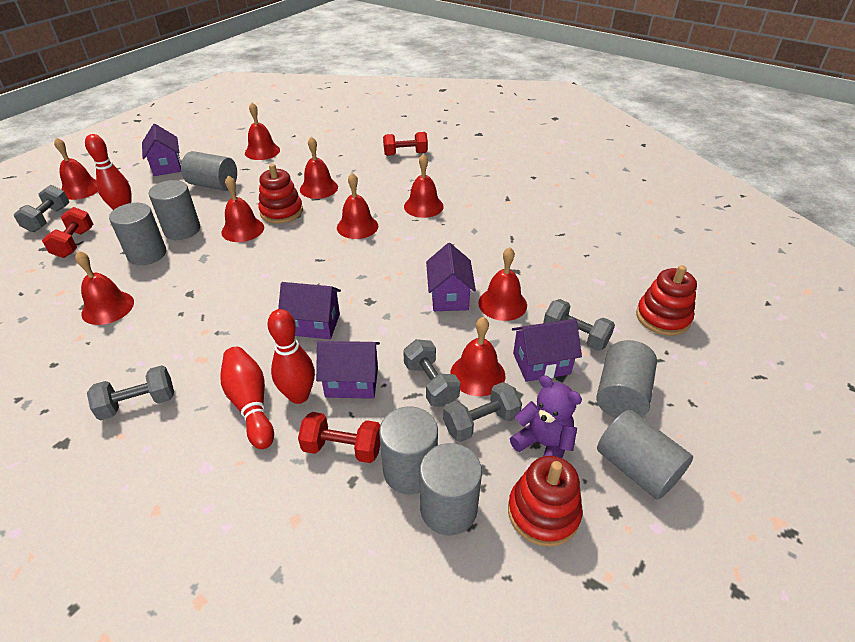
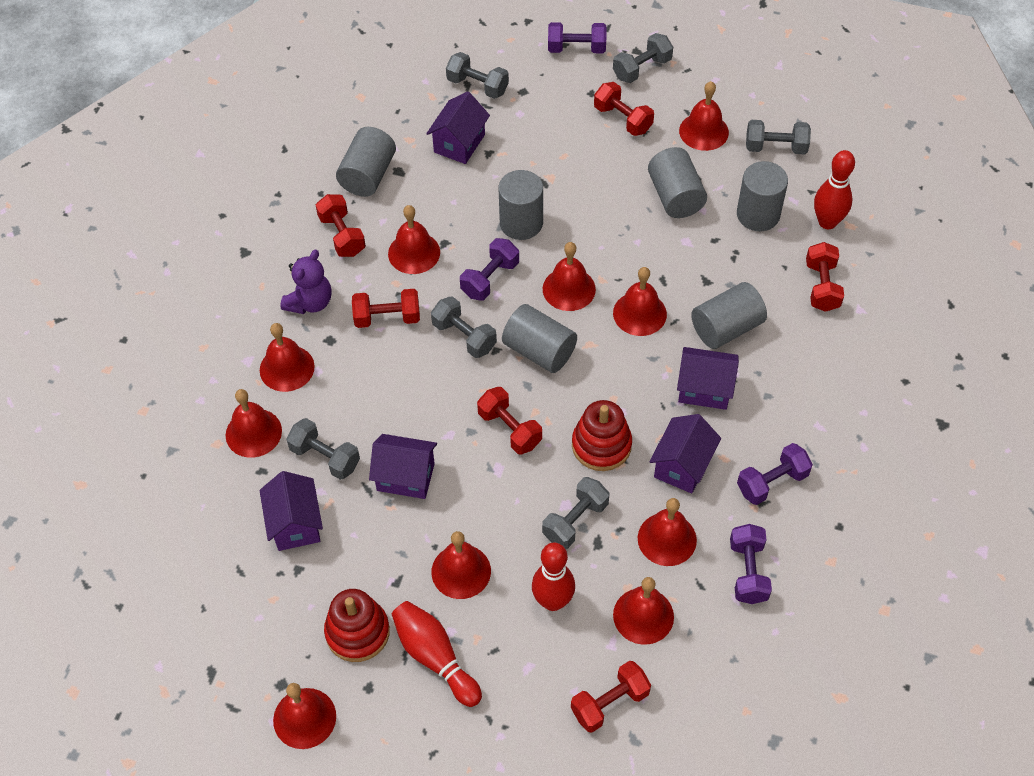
grey cylinder: 7 -> 6
grey dumbbell: 5 -> 6
purple dumbbell: 0 -> 4
red bell: 9 -> 10
red dumbbell: 3 -> 6
red stacking toy: 3 -> 2

